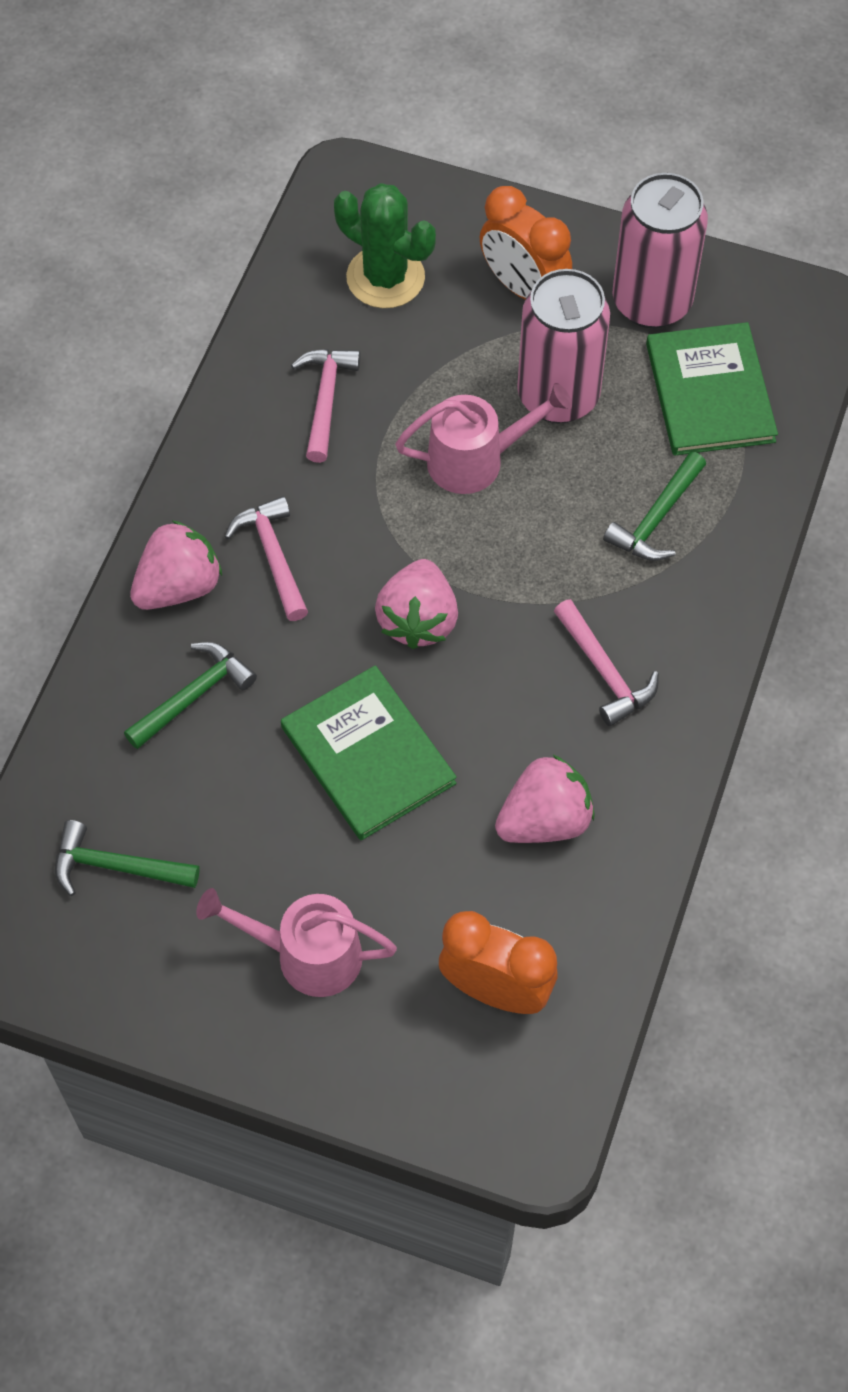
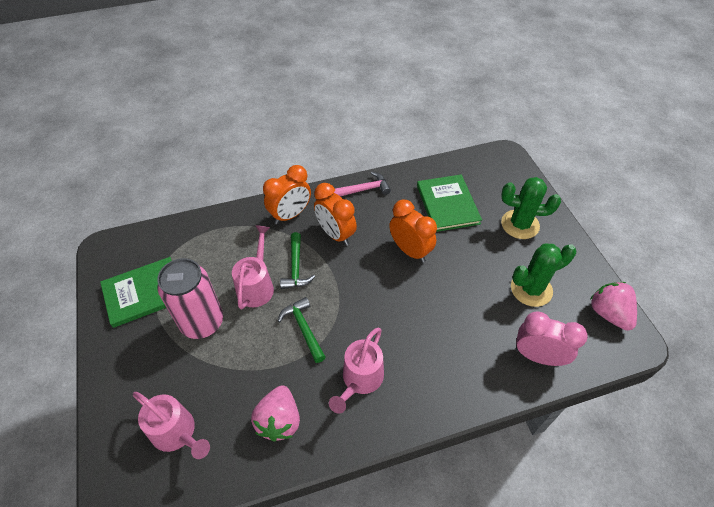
green cactus: 1 -> 2
green hammer: 3 -> 2
orange clock: 2 -> 3
pink can: 2 -> 1
pink clock: 0 -> 1
pink hammer: 3 -> 1
pink strawberry: 3 -> 2
pink watering can: 2 -> 3

